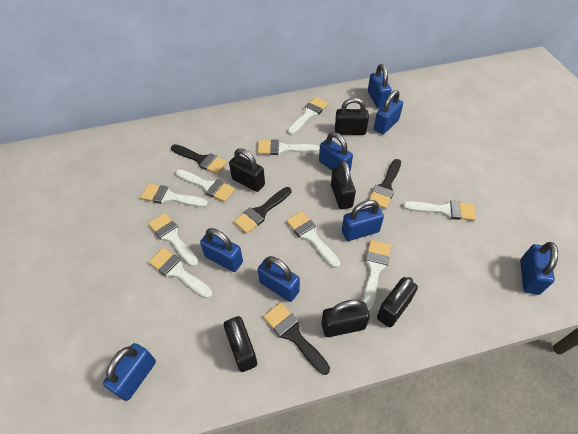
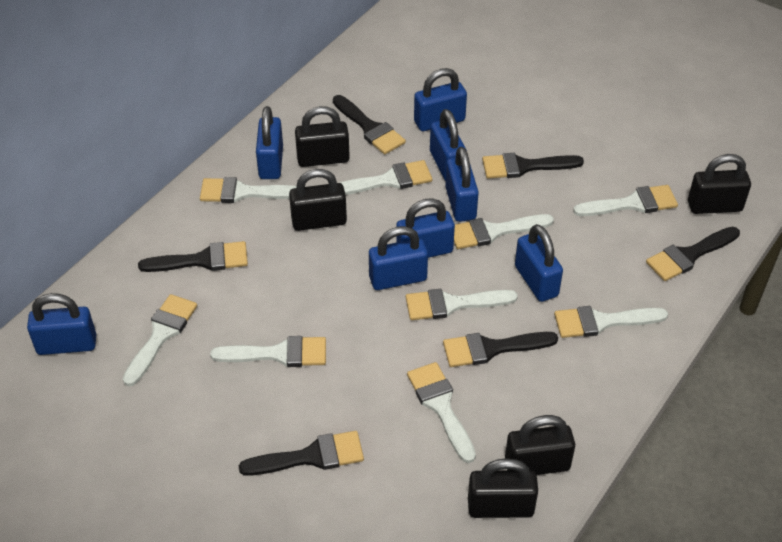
black brush: 4 -> 6
black padlock: 6 -> 5

